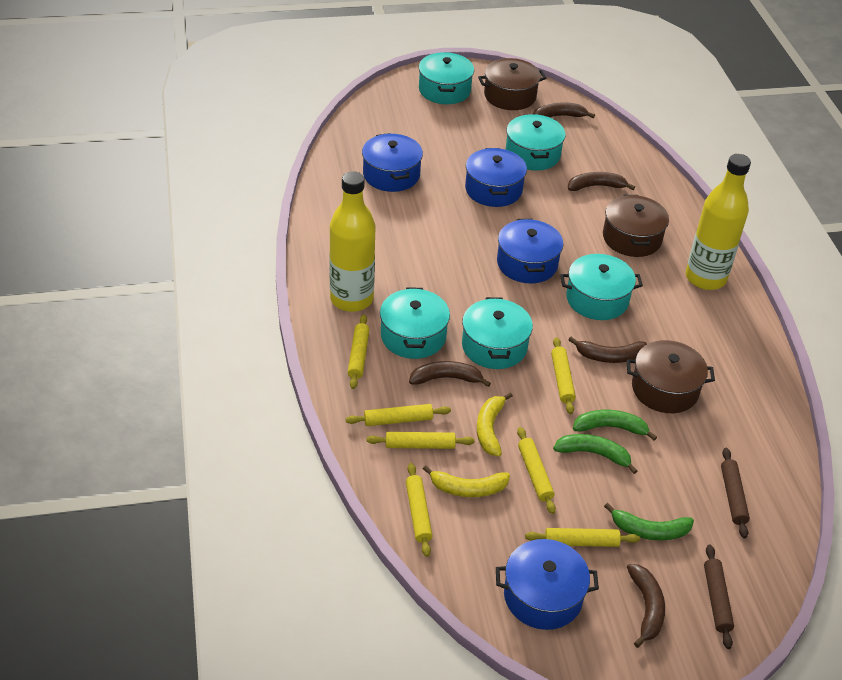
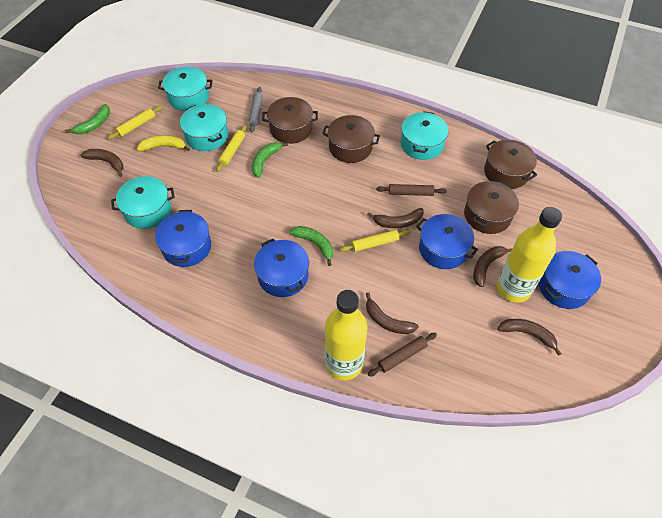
brown pot: 3 -> 4
grey rolling pin: 0 -> 1
turquoise pot: 5 -> 4
yellow banana: 2 -> 1
yellow rolling pin: 7 -> 3

